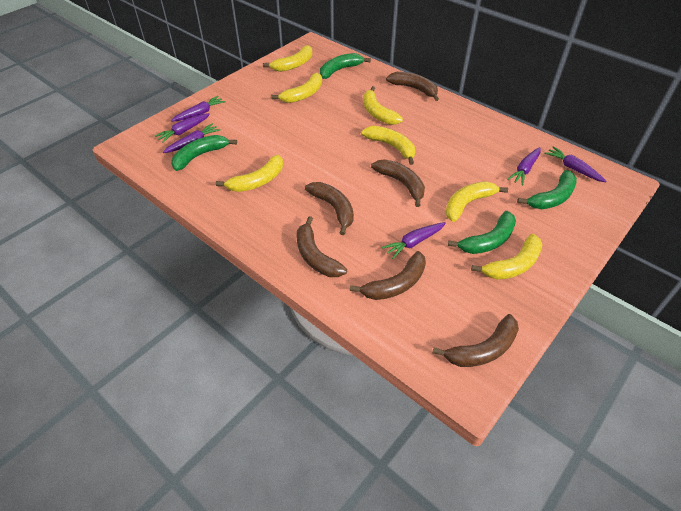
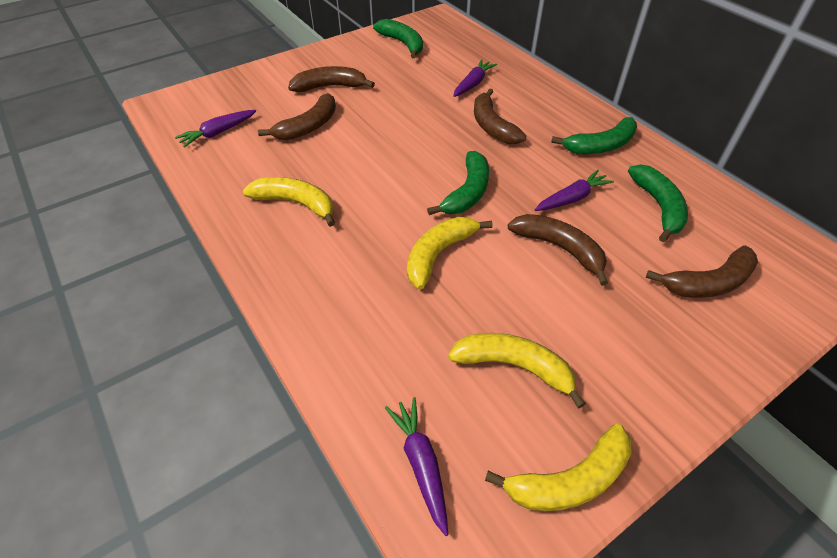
brown banana: 6 -> 5
purple carrot: 6 -> 4
yellow banana: 7 -> 4

